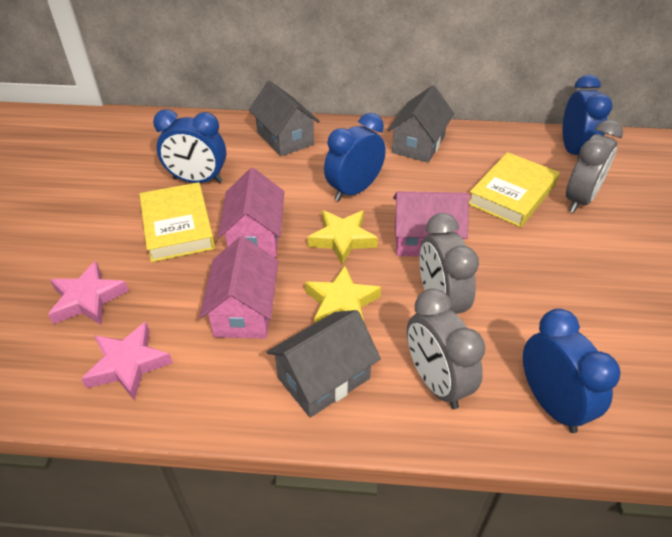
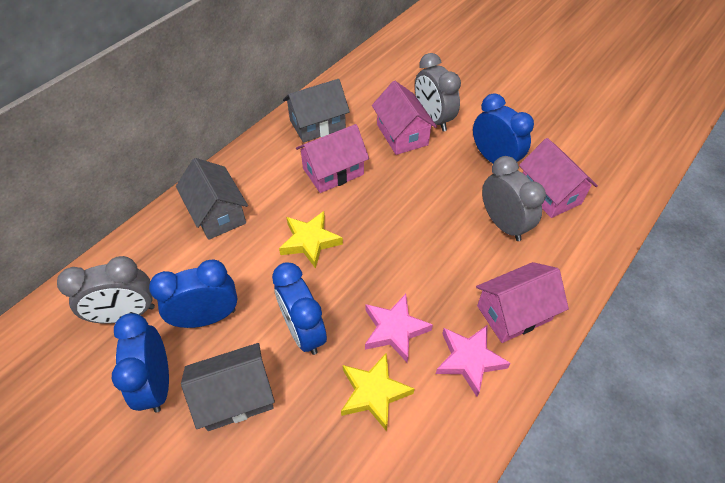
pink house: 3 -> 4
yellow book: 2 -> 0

